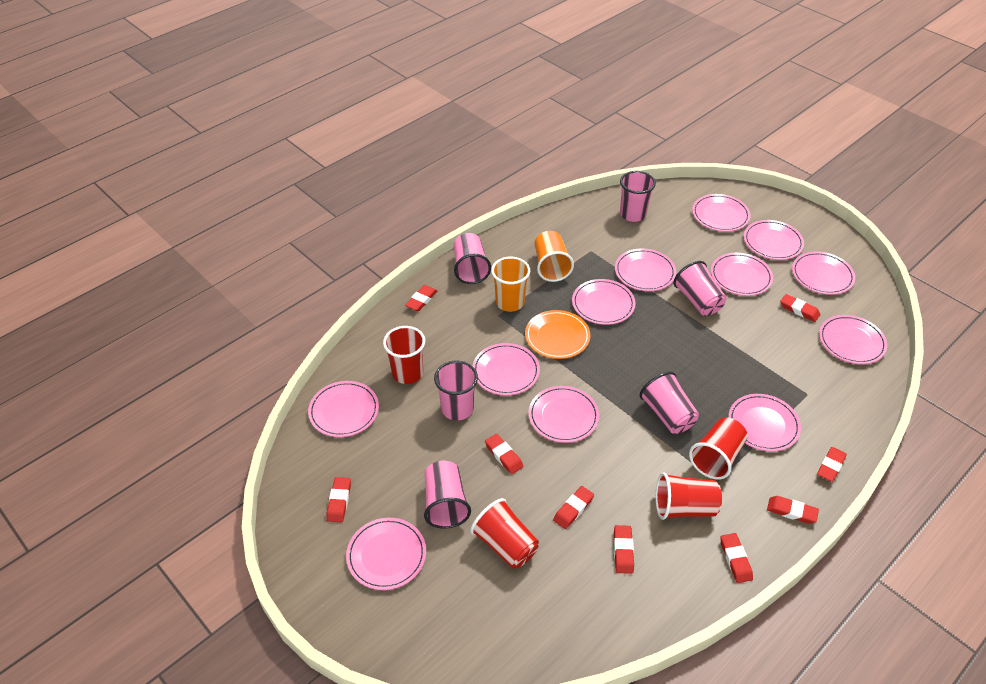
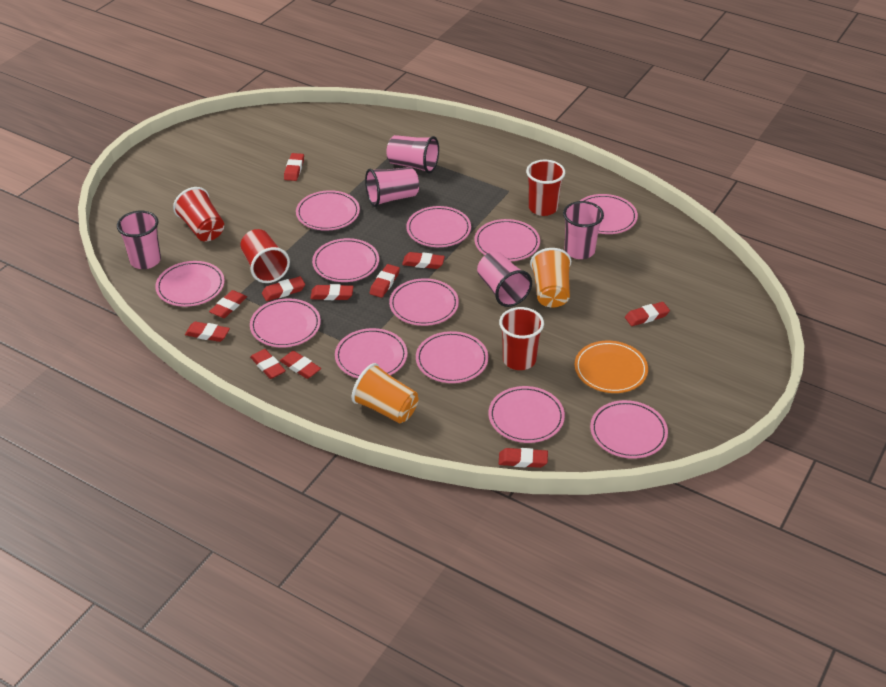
pink cup: 6 -> 5
red eraser: 9 -> 11

